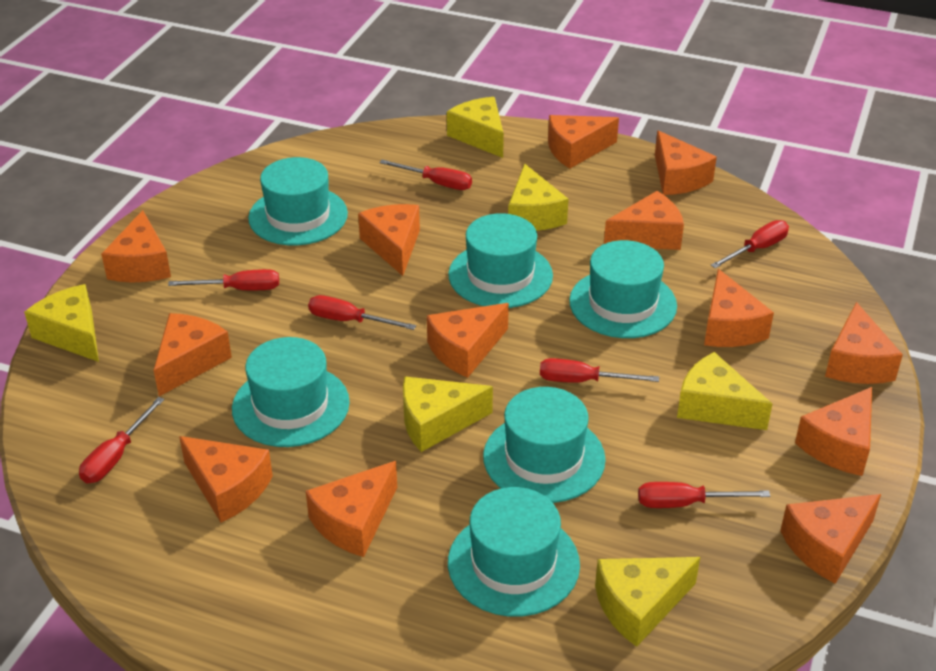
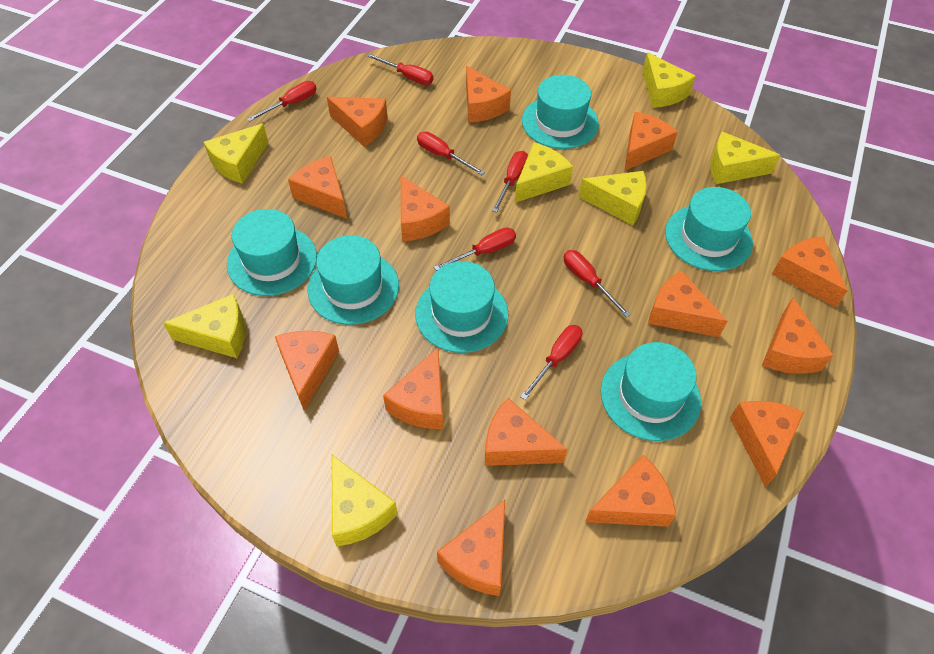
orange cheese: 13 -> 14
yellow cheese: 6 -> 7

